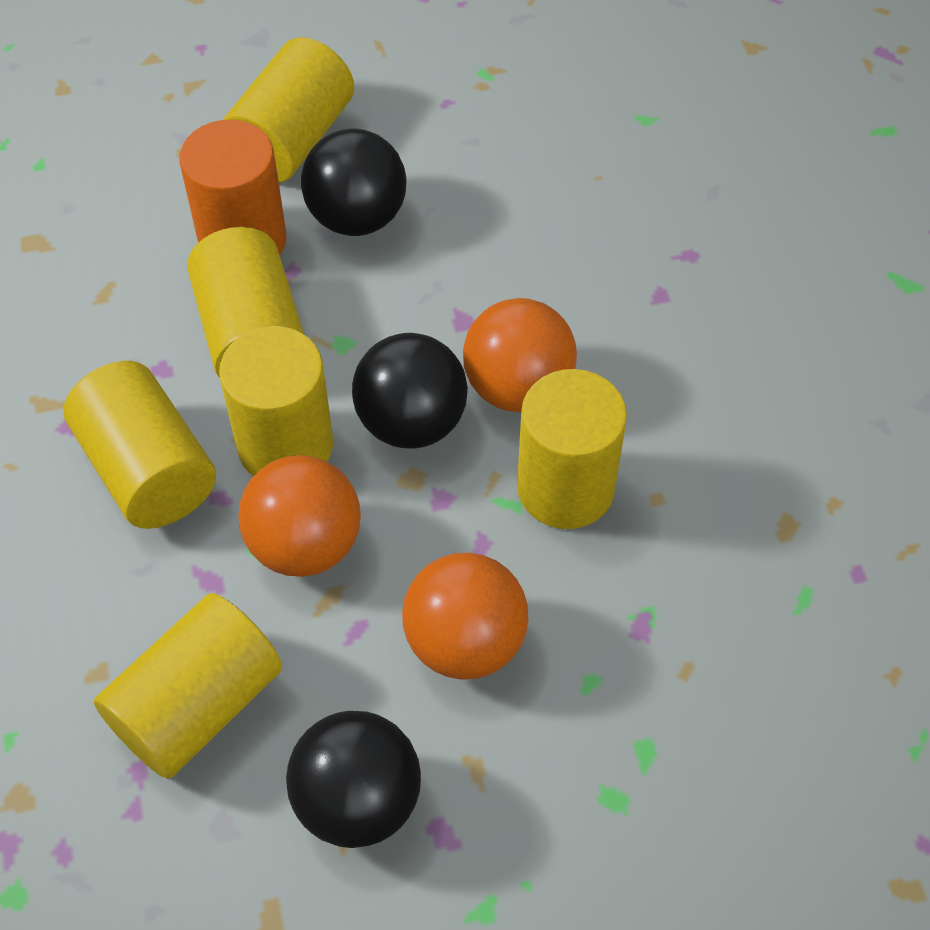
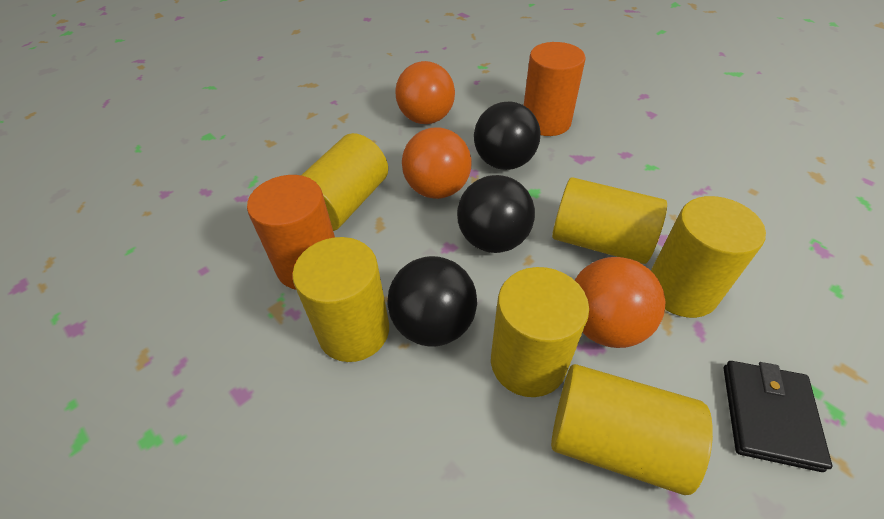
black wallet: 0 -> 1
orange cylinder: 1 -> 2

